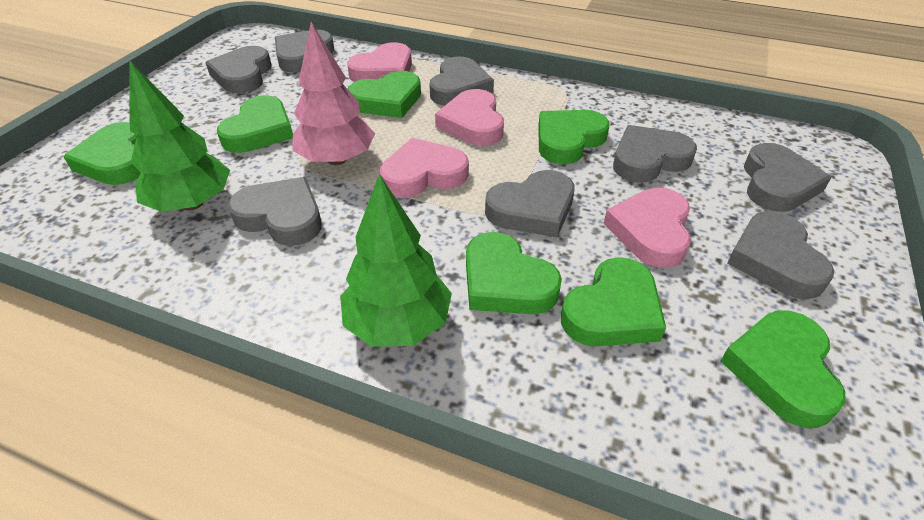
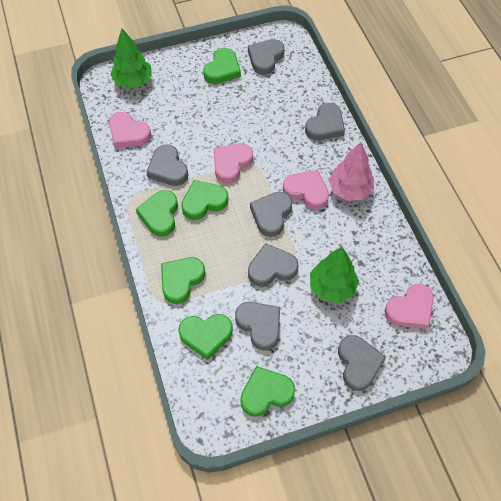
green heart: 7 -> 6
grey heart: 8 -> 7

